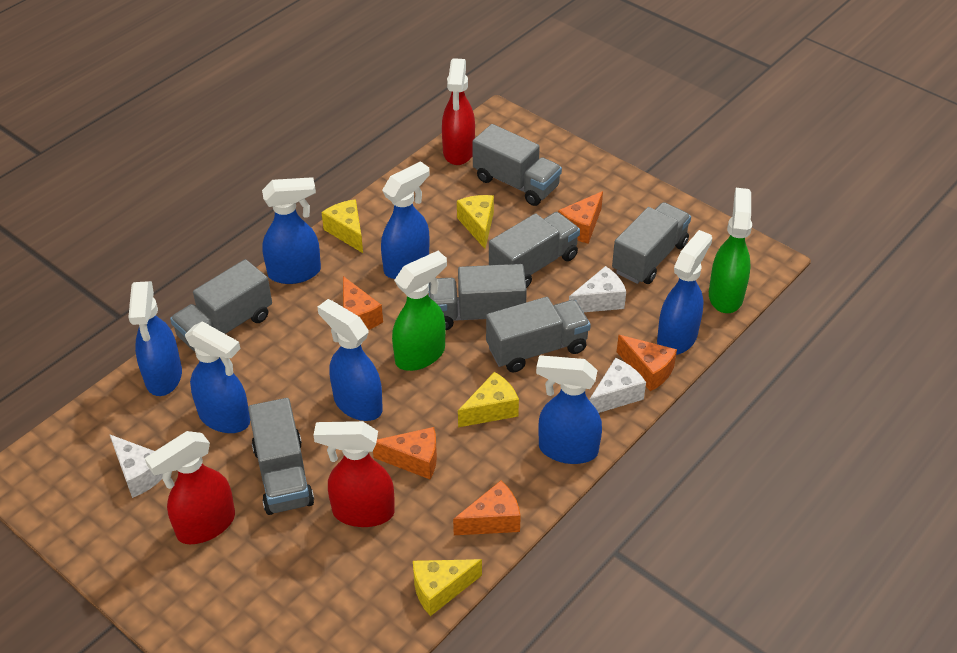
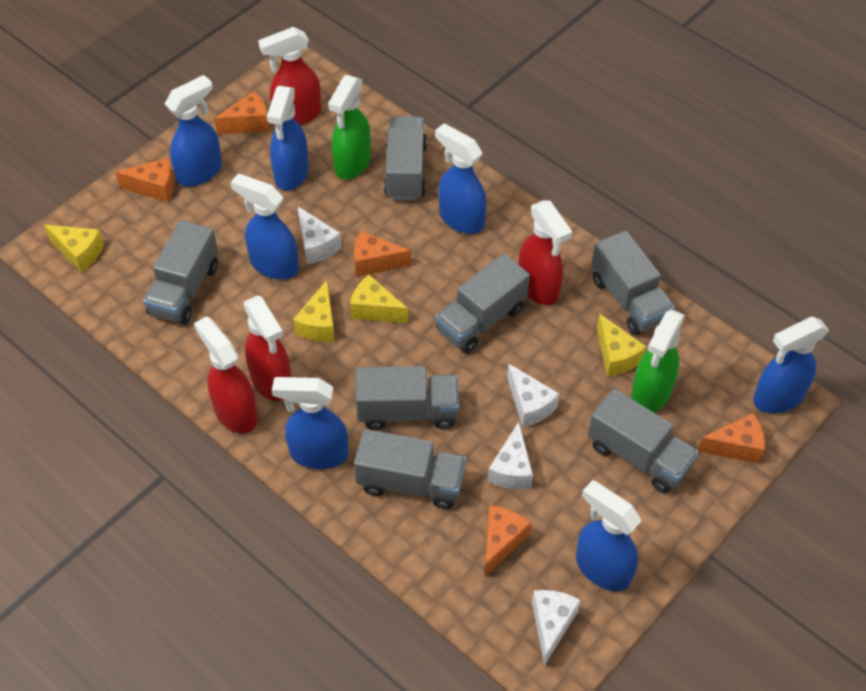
red spray bottle: 3 -> 4
white cheese: 3 -> 4

